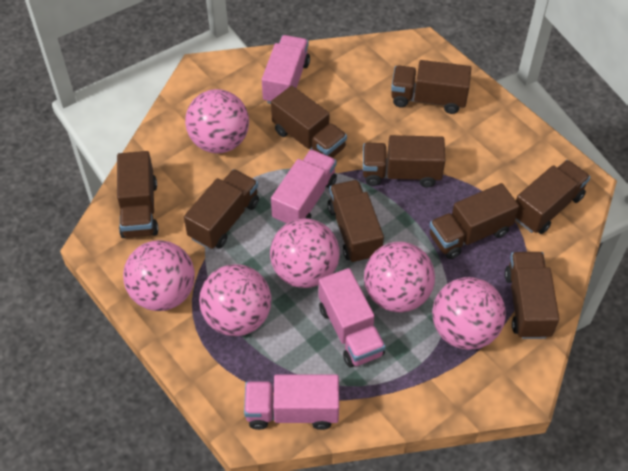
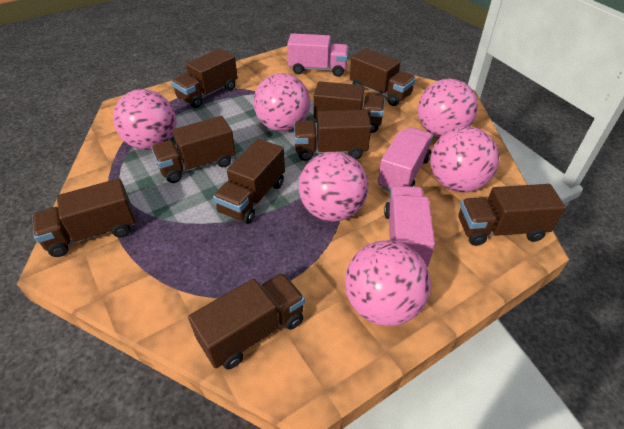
pink truck: 4 -> 3

